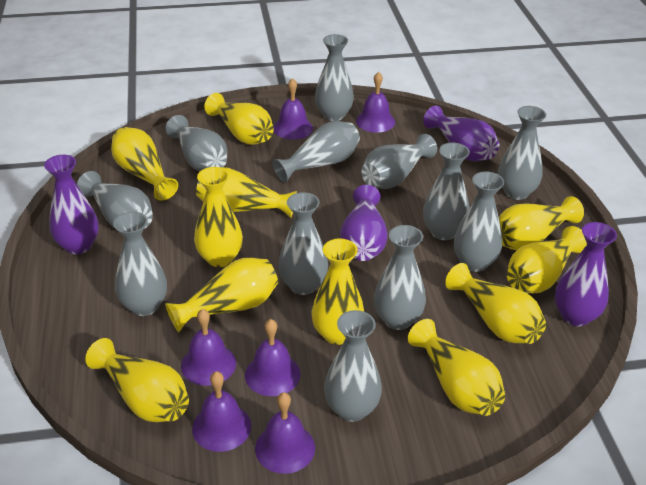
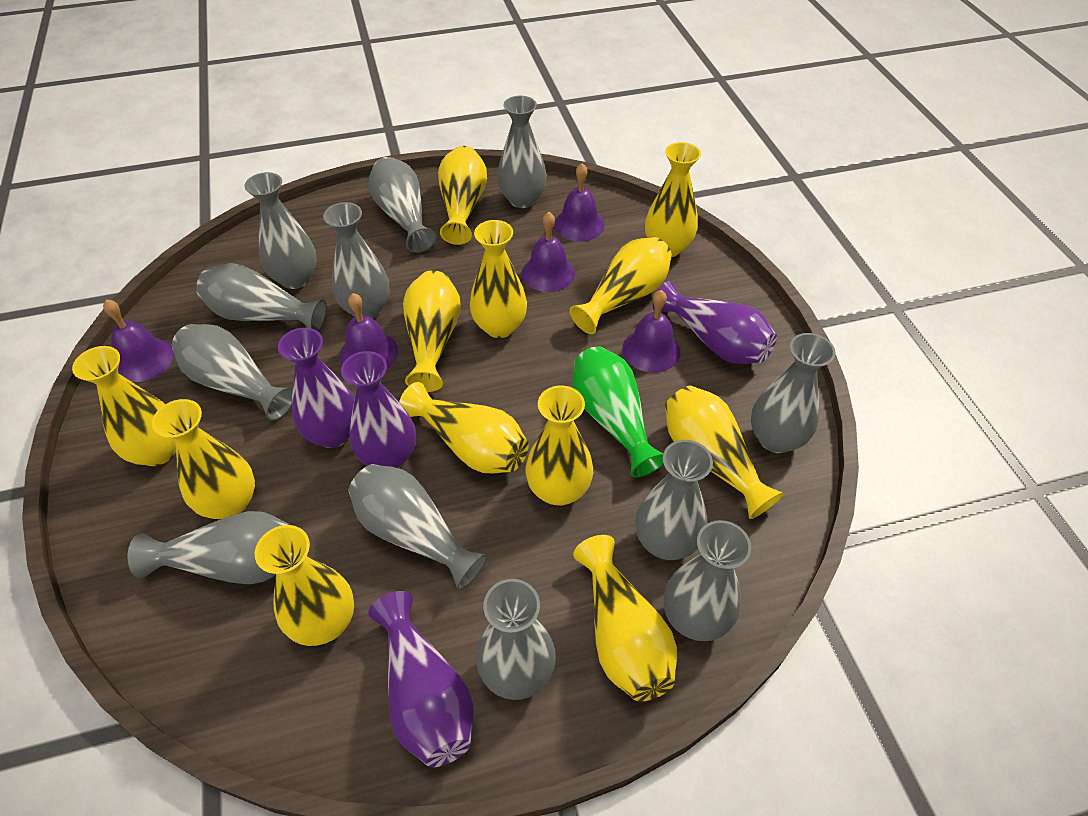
green vase: 0 -> 1
purple bell: 6 -> 5
yellow vase: 11 -> 12

